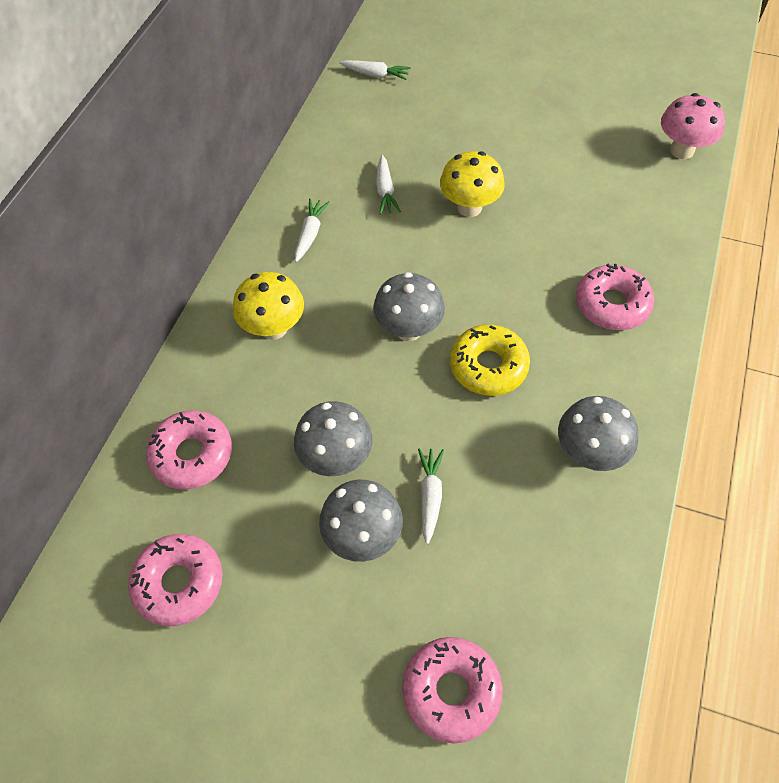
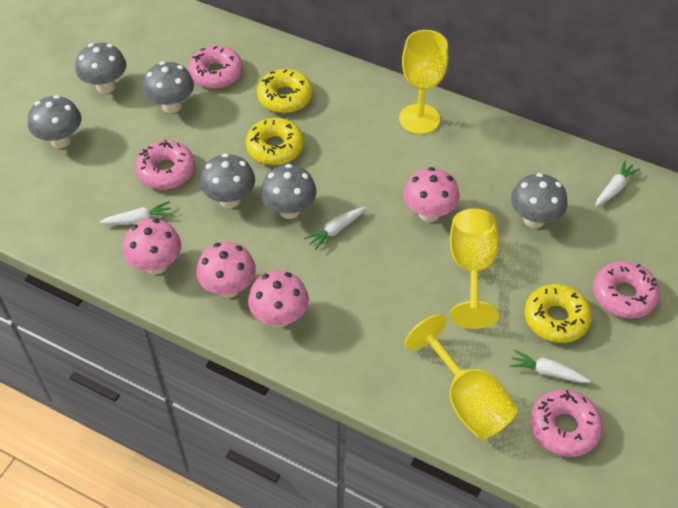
grey mushroom: 4 -> 6
pink mushroom: 1 -> 4
yellow donut: 1 -> 3
yellow goblet: 0 -> 3
yellow mushroom: 2 -> 0

